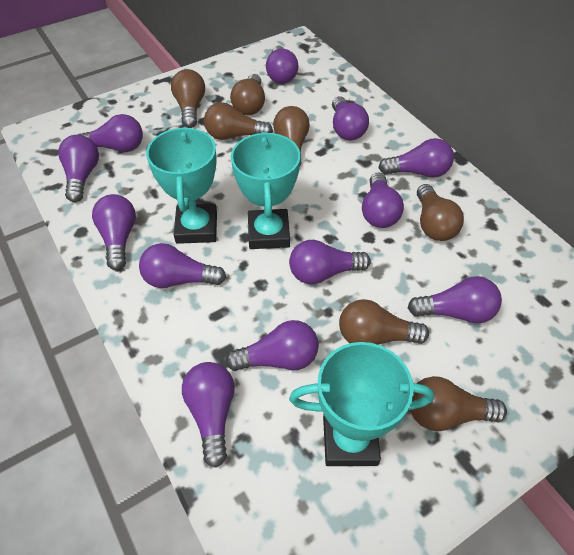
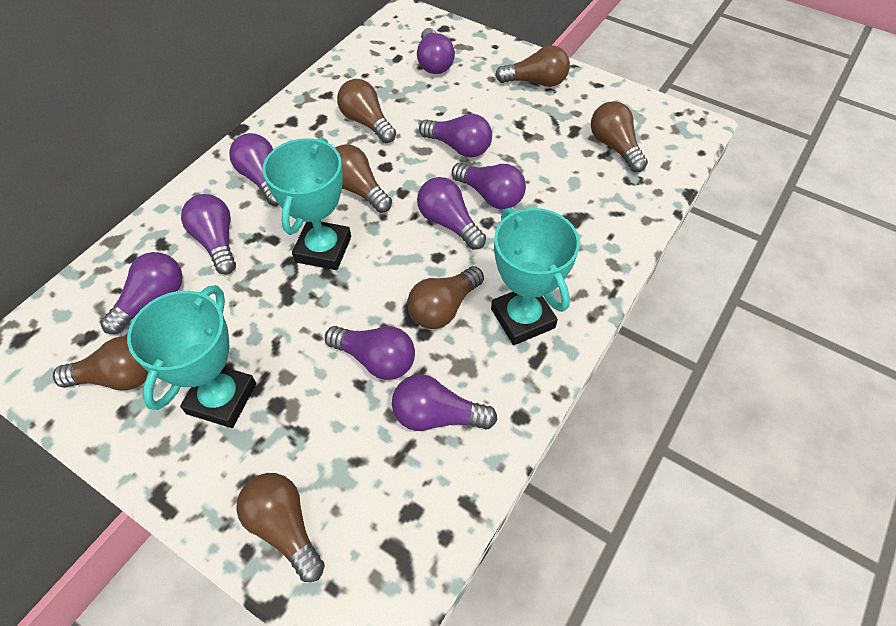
purple light bulb: 12 -> 9

